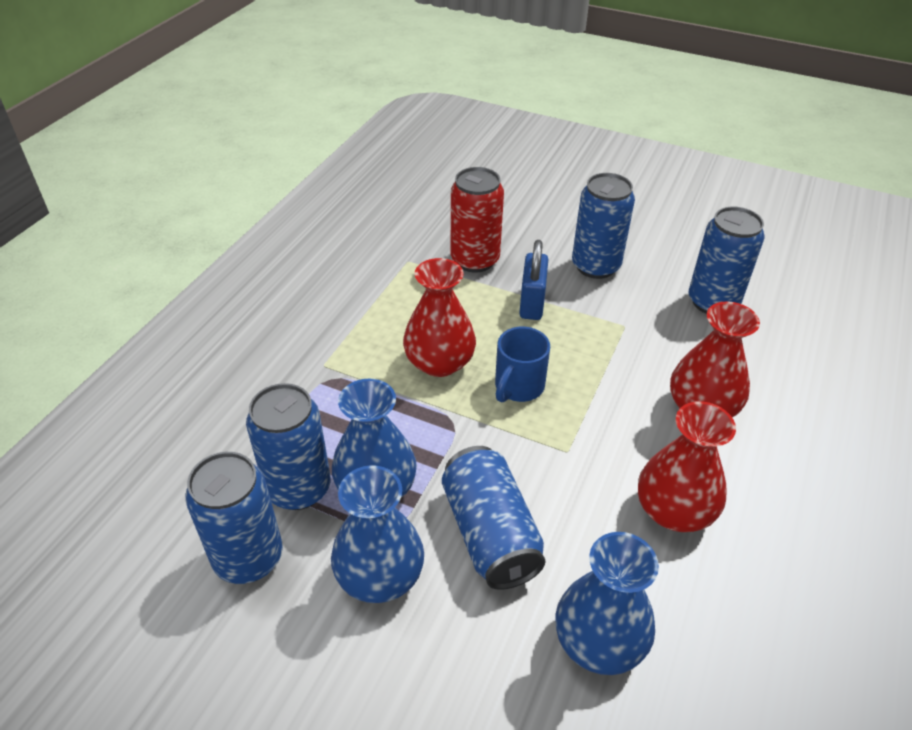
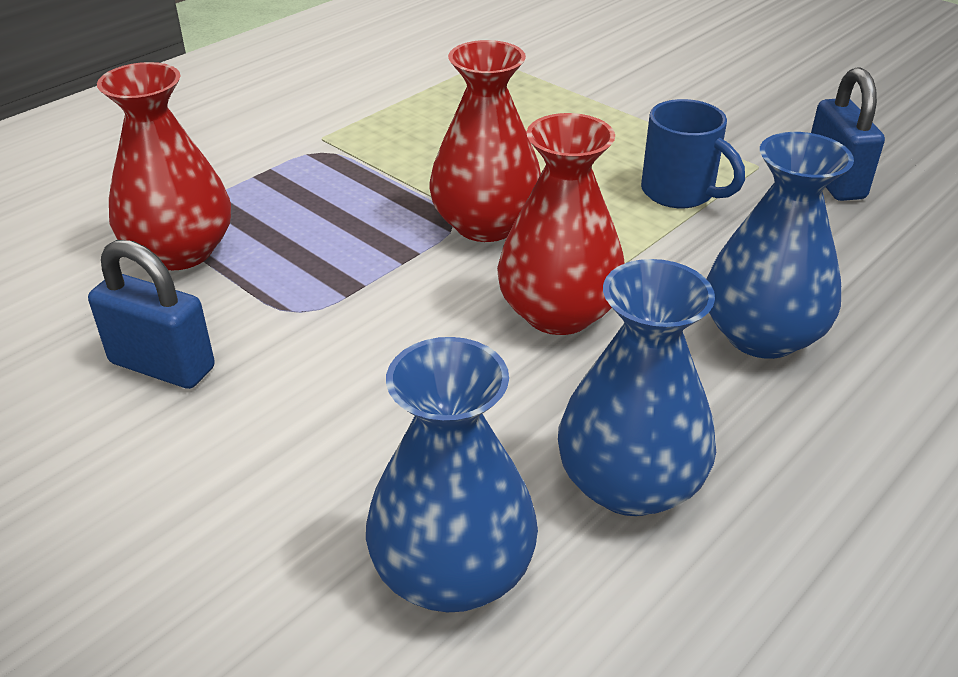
blue can: 5 -> 0
blue padlock: 1 -> 2
red can: 1 -> 0

